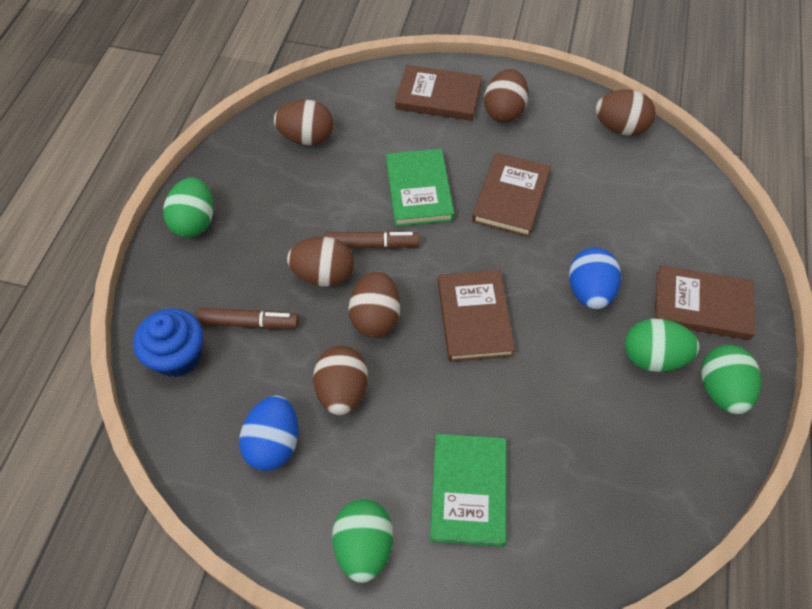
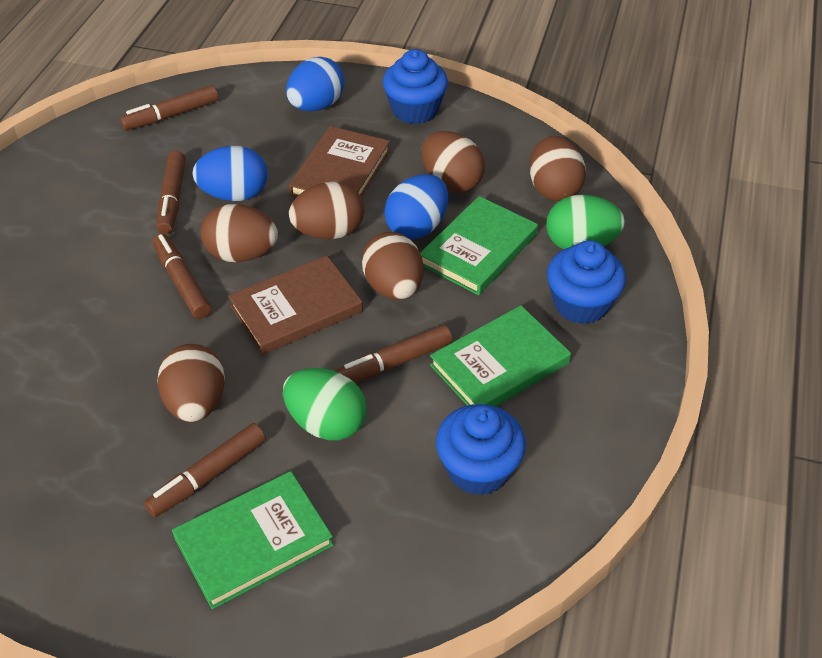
blue cupcake: 1 -> 3
blue egg: 2 -> 3
brown book: 4 -> 2
brown marker: 2 -> 5
green book: 2 -> 3
green egg: 4 -> 2

